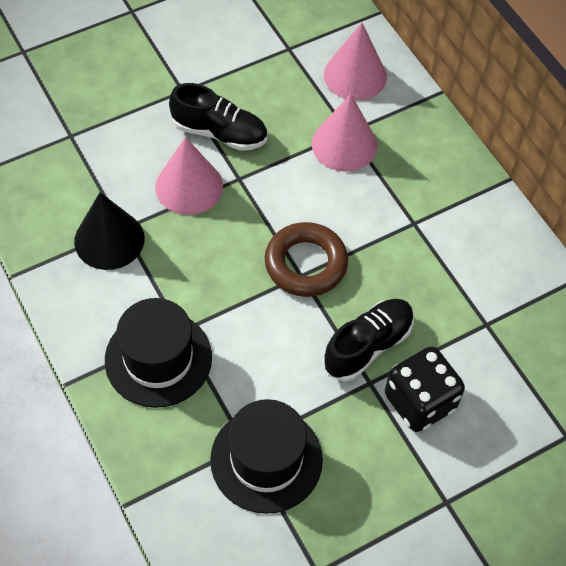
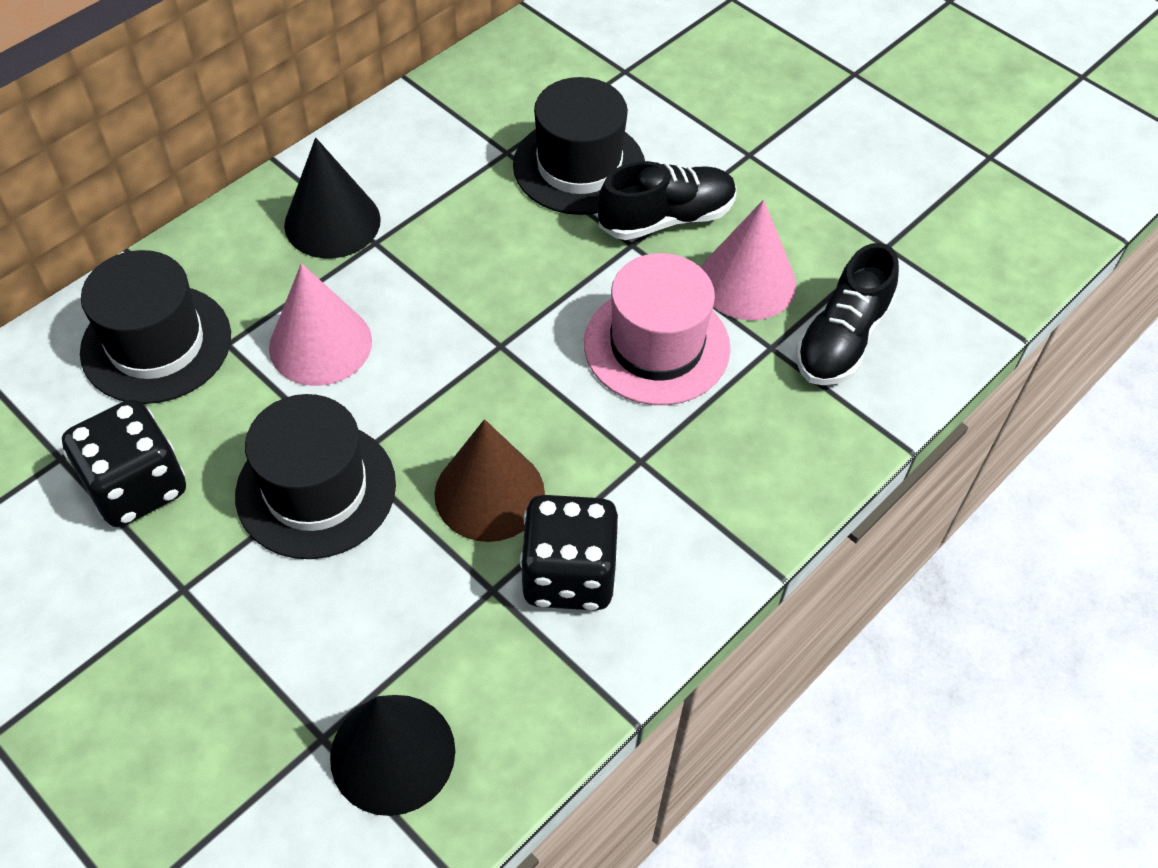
black cone: 1 -> 2
black dice: 1 -> 2
black hat: 2 -> 3
brown cone: 0 -> 1
brown ring: 1 -> 0
pink cone: 3 -> 2
pink hat: 0 -> 1

